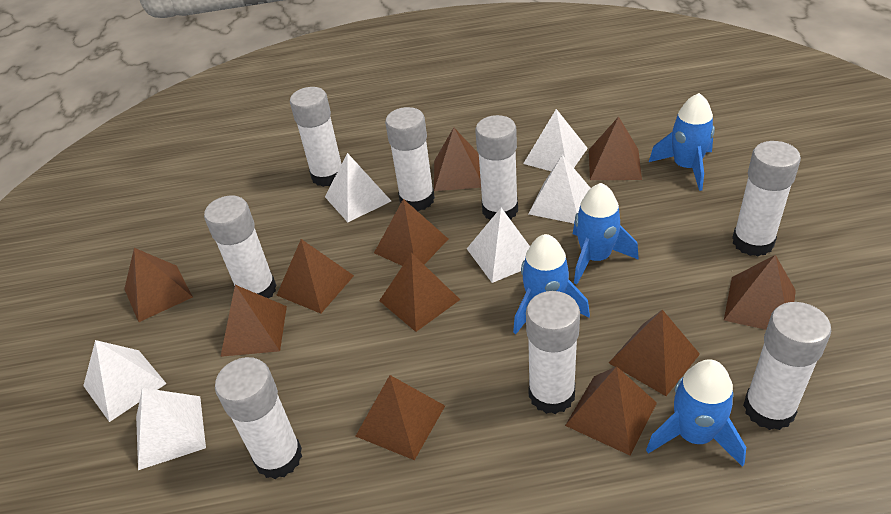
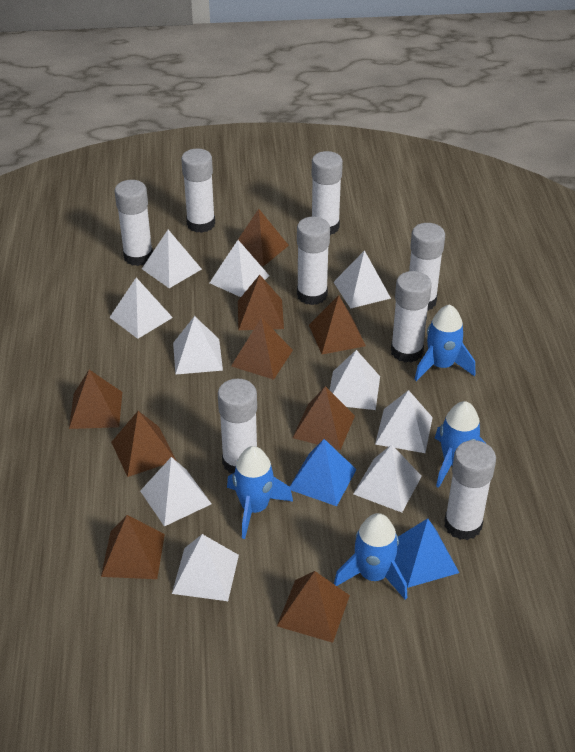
blue pyramid: 0 -> 2
brown pyramid: 11 -> 9
white pyramid: 6 -> 10

